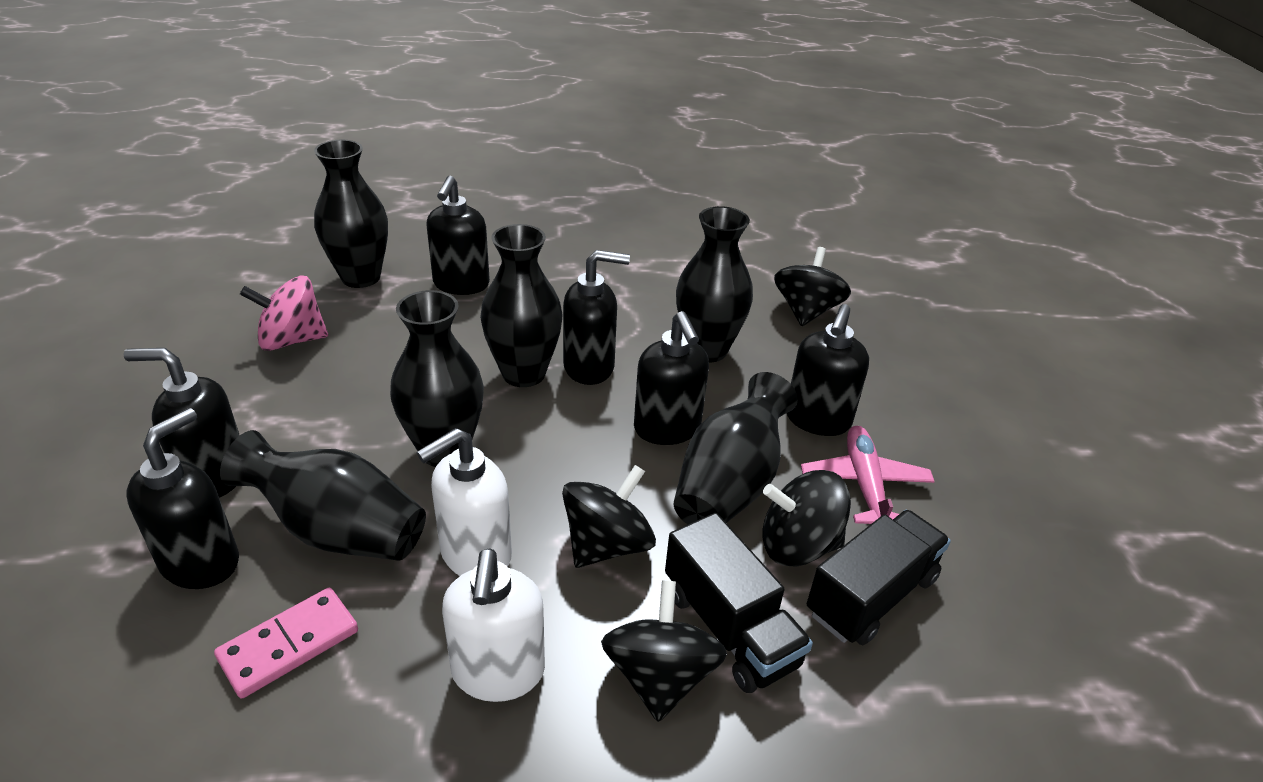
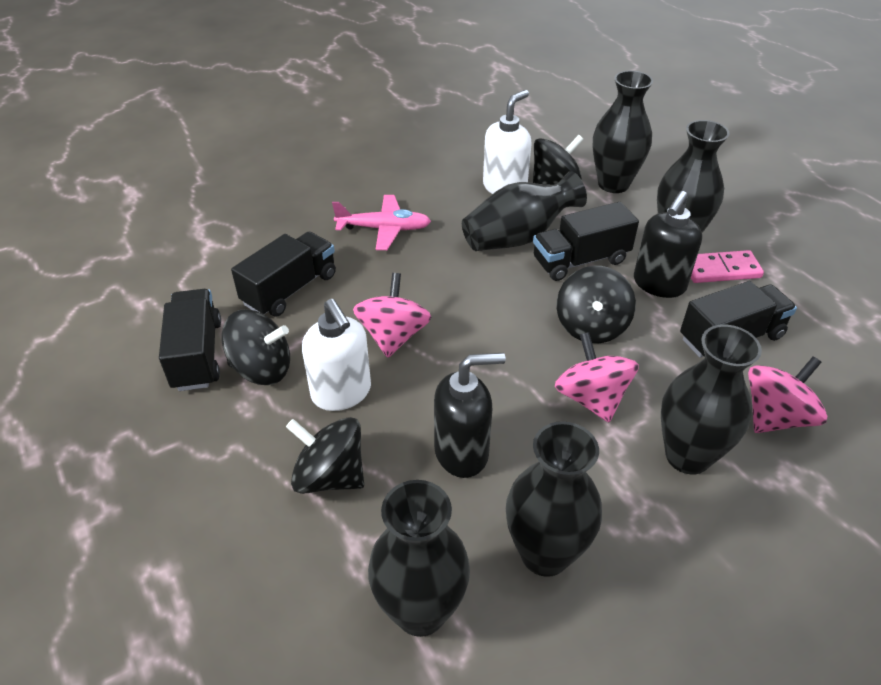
black soap dispenser: 6 -> 2
black truck: 2 -> 4
pink spinning top: 1 -> 3

